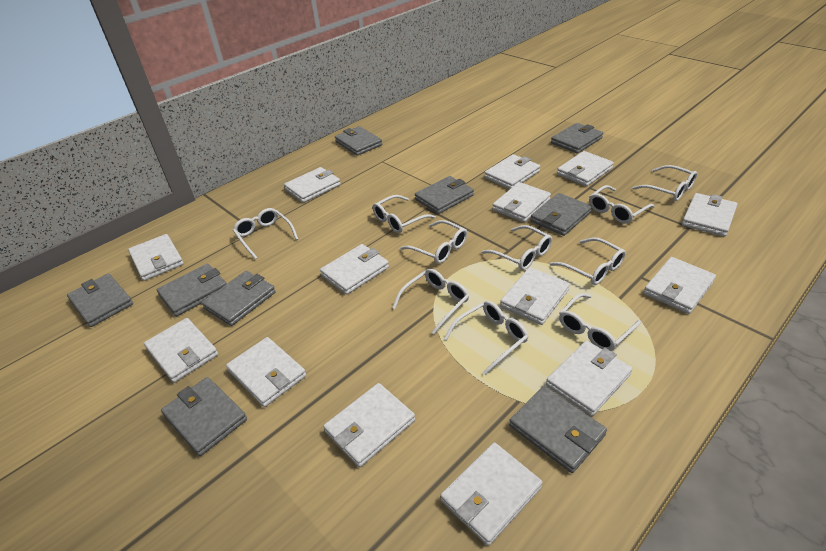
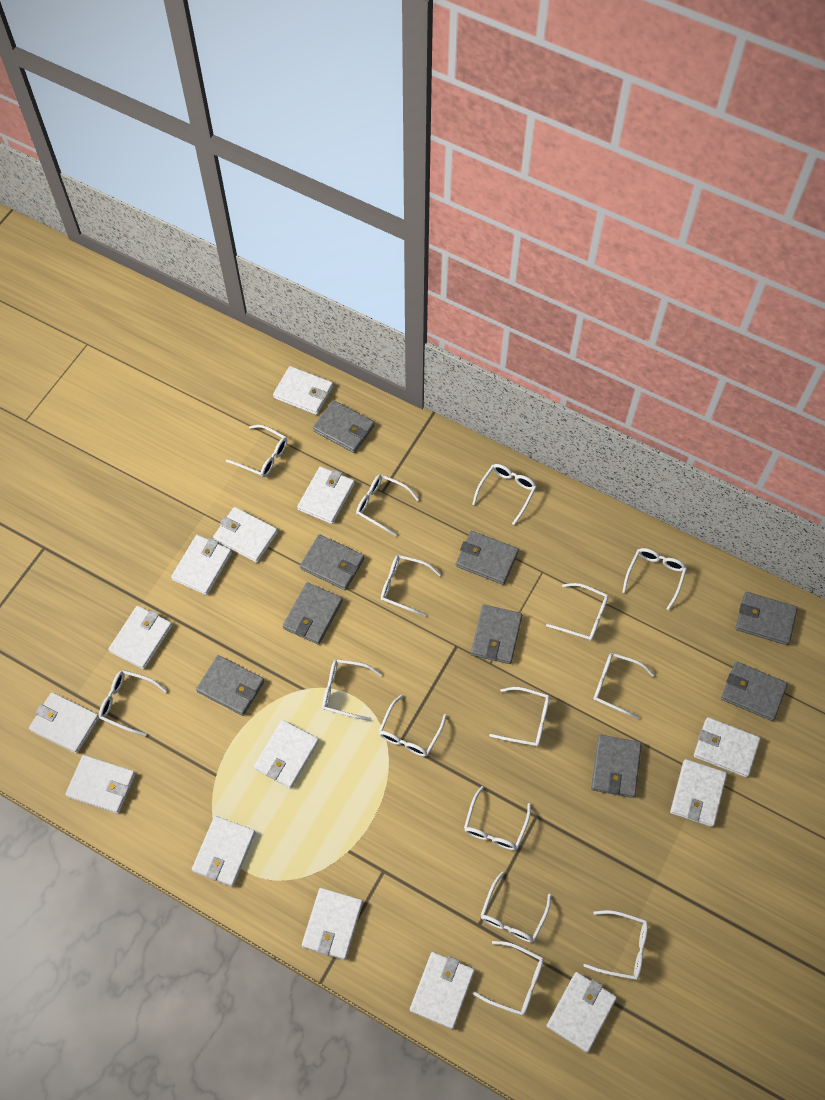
white glasses: 10 -> 15

